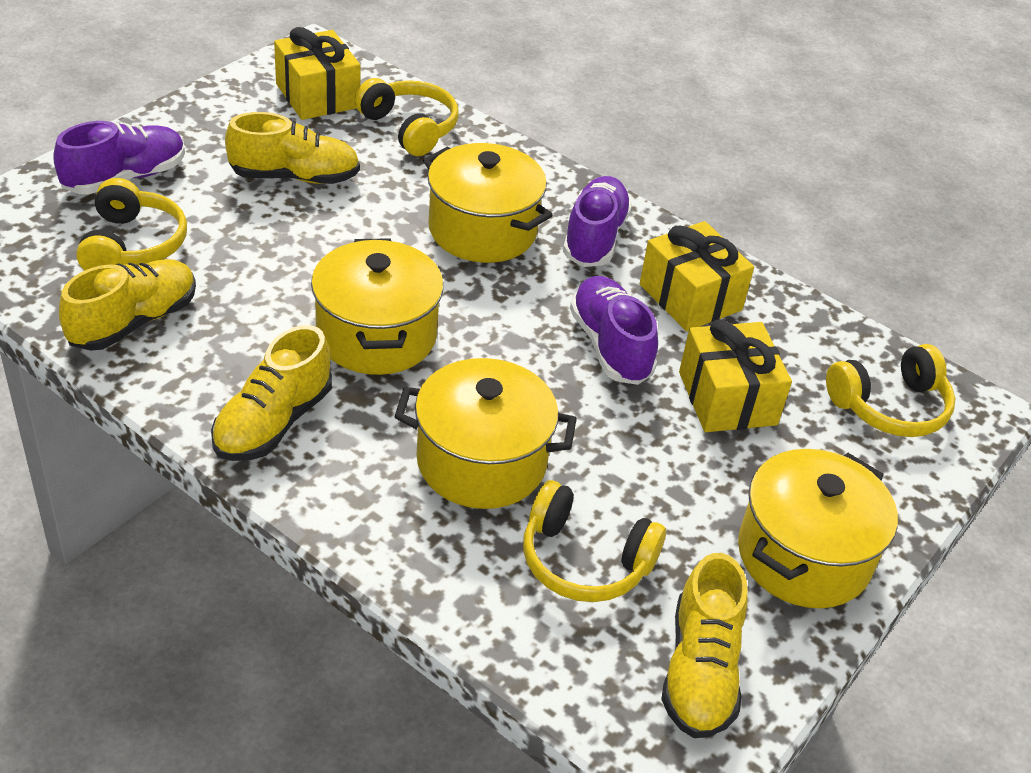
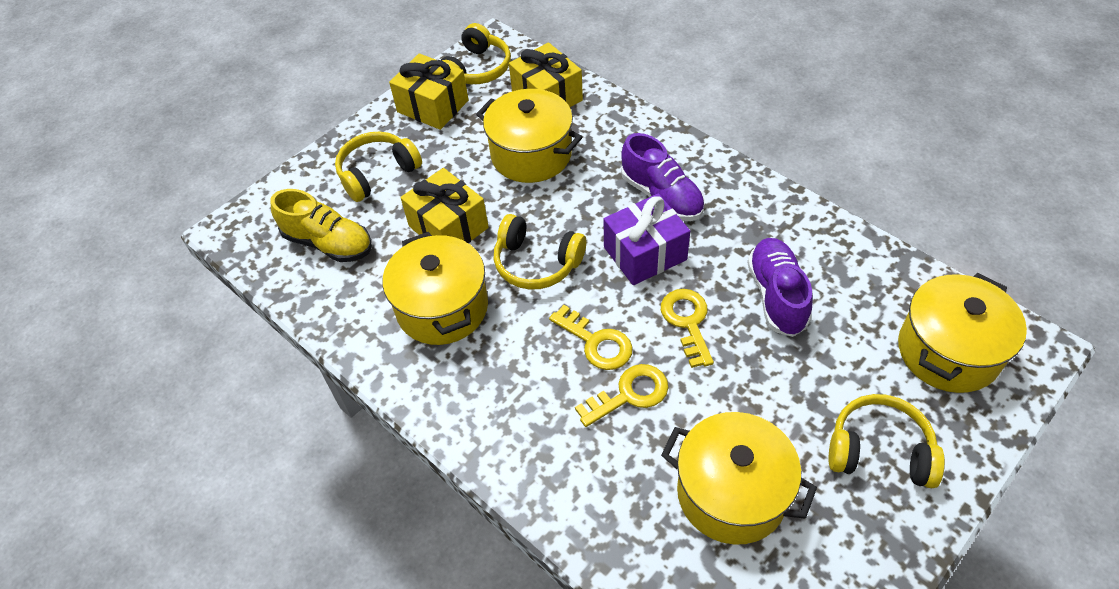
purple gift: 0 -> 1
purple shoe: 3 -> 2
yellow key: 0 -> 3
yellow shoe: 4 -> 1

